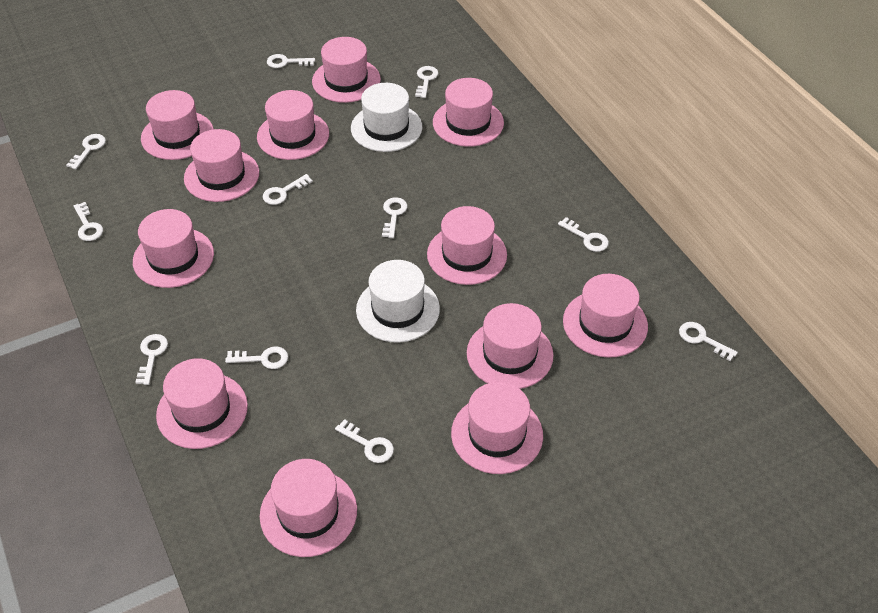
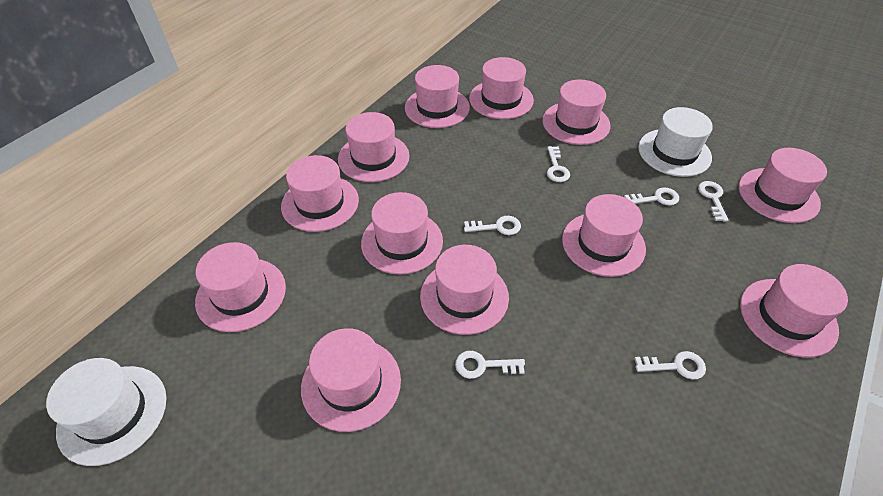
white key: 11 -> 6

